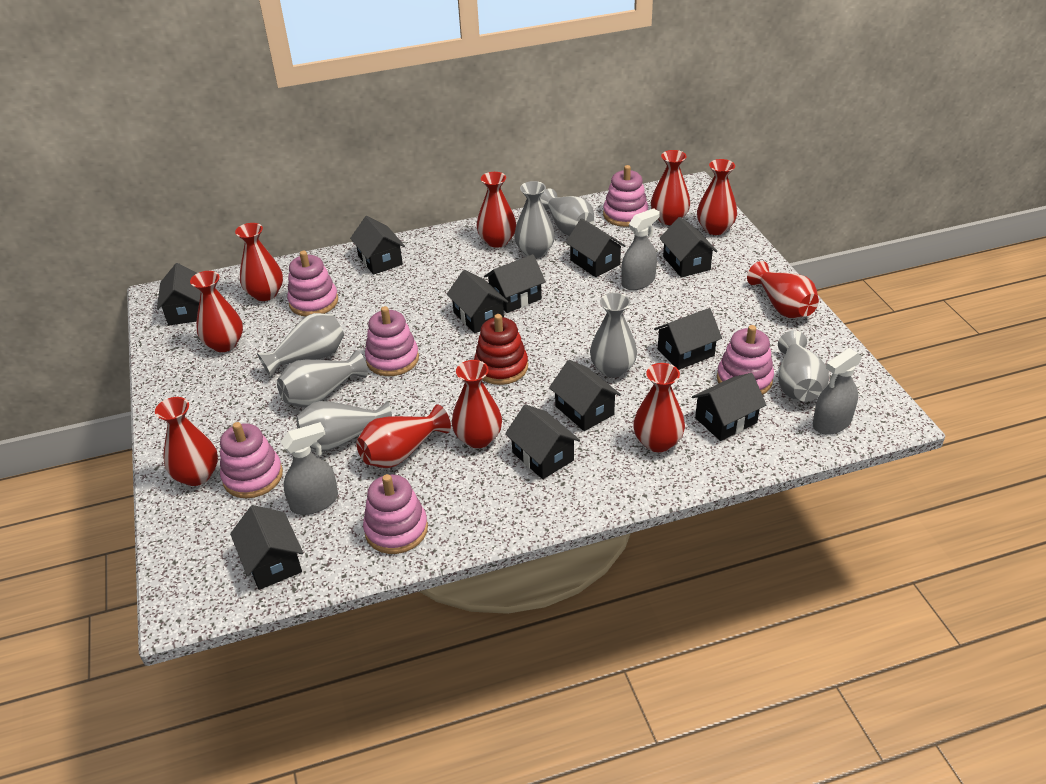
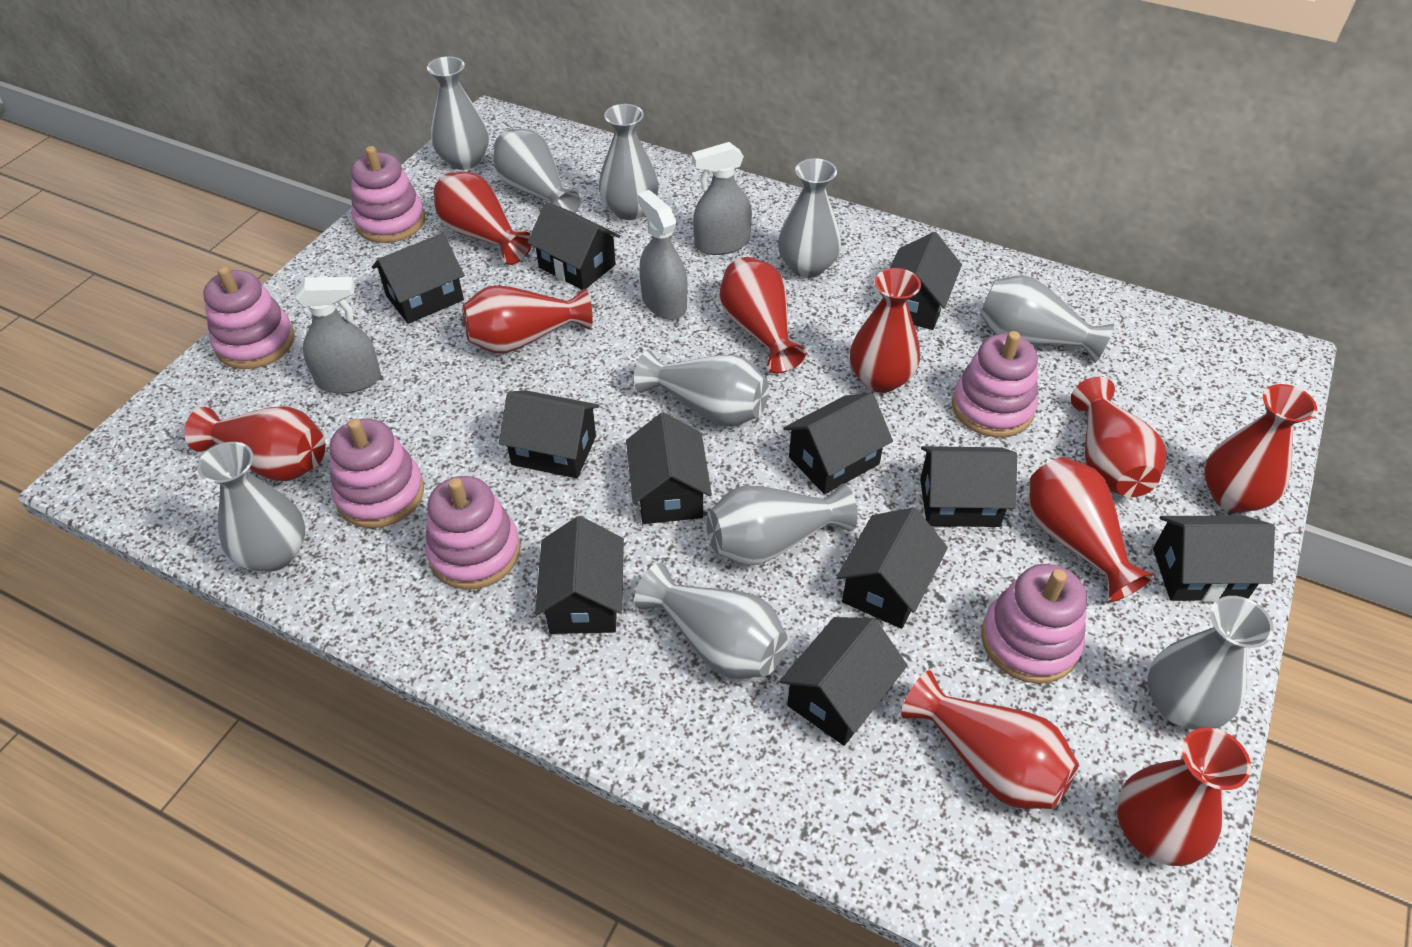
grey vase: 7 -> 10
red stacking toy: 1 -> 0

